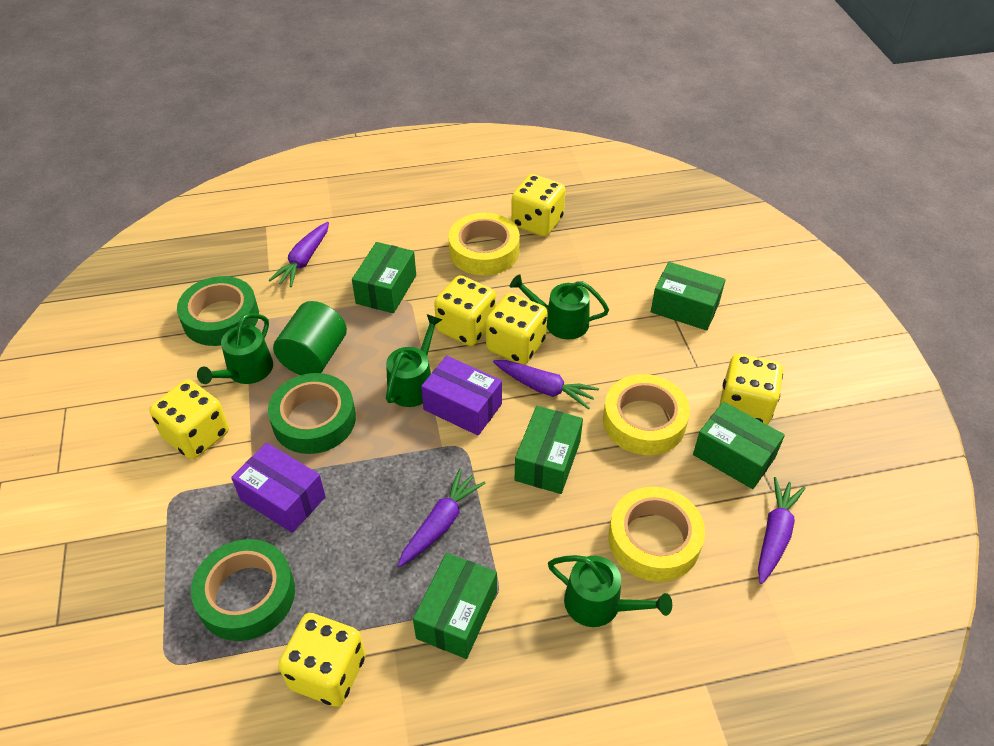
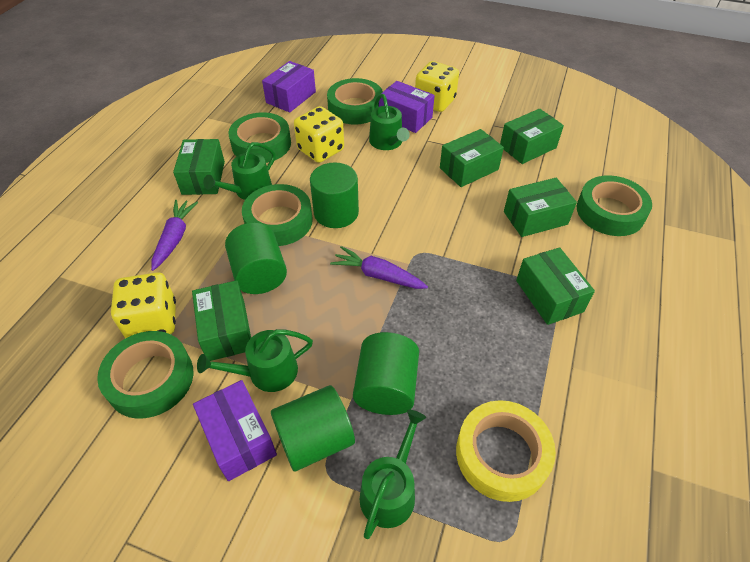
green box: 5 -> 6
green cylinder: 1 -> 4
green tape: 3 -> 5
purple box: 2 -> 3
purple carrot: 4 -> 2
yellow dice: 6 -> 3
yellow tape: 3 -> 1

